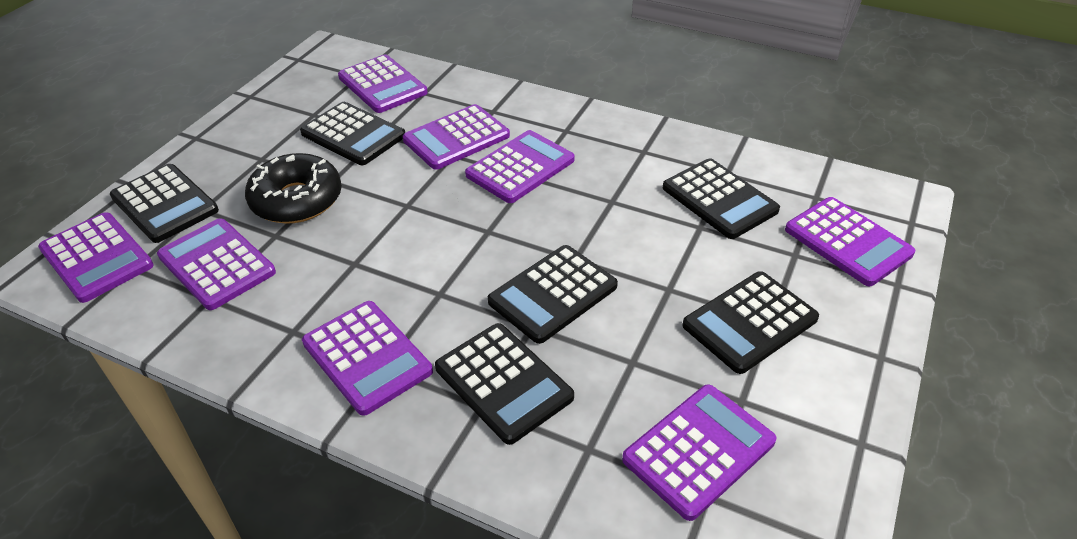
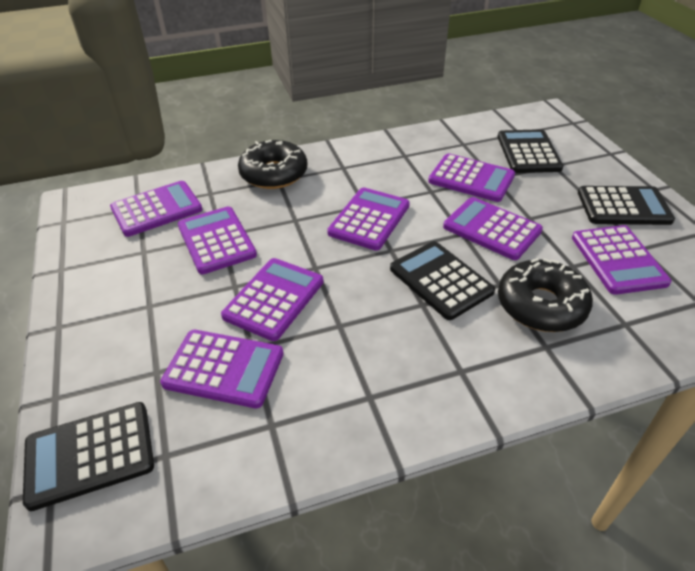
black calculator: 6 -> 4
black donut: 1 -> 2

